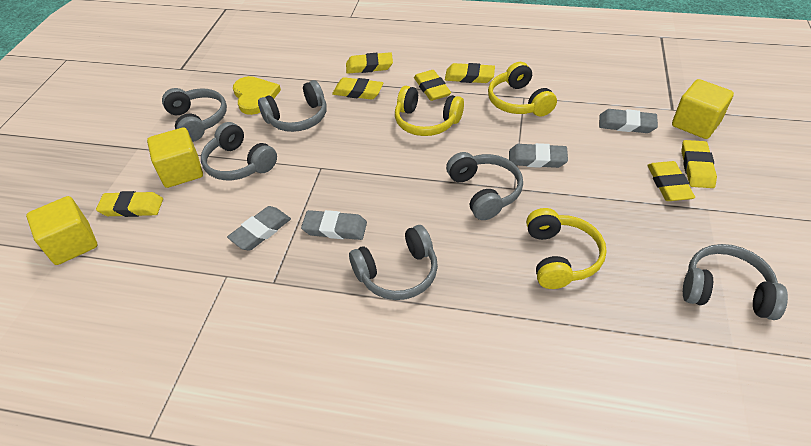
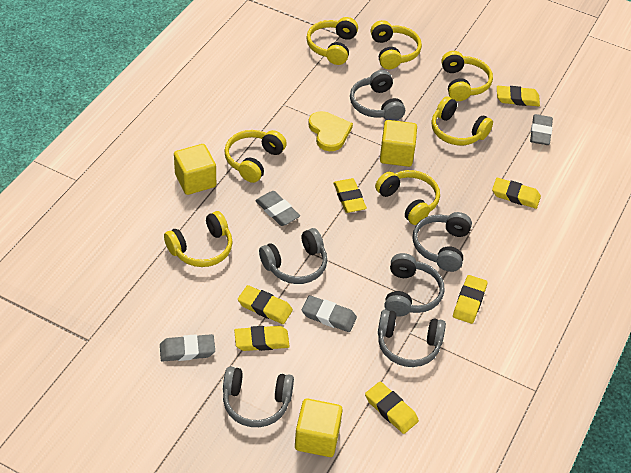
yellow headphones: 3 -> 7

